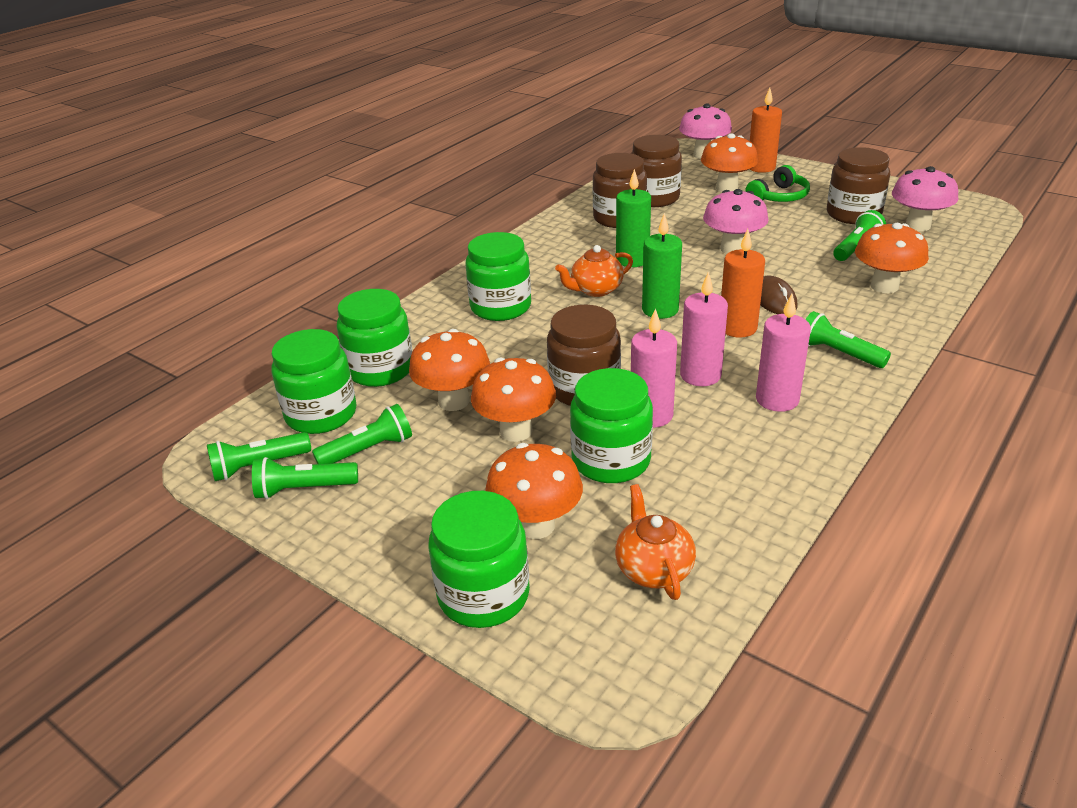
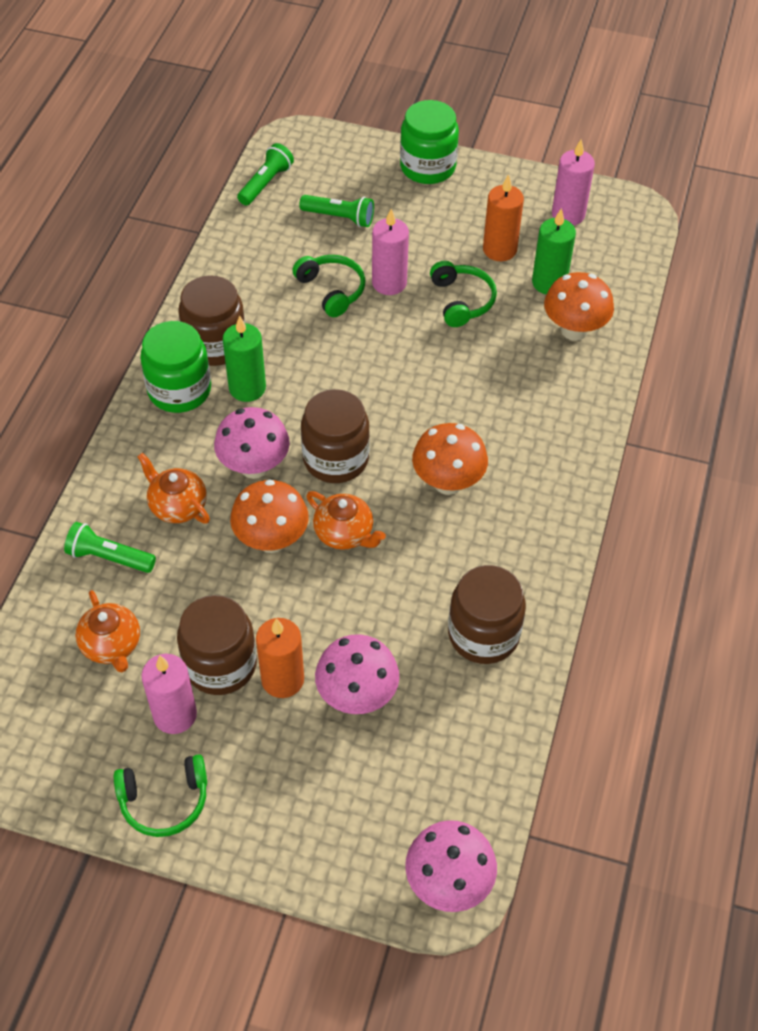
brown mouse: 1 -> 0
green flashlight: 5 -> 3
green headphones: 1 -> 3
green jar: 5 -> 2
orange mushroom: 5 -> 3
orange teapot: 2 -> 3

